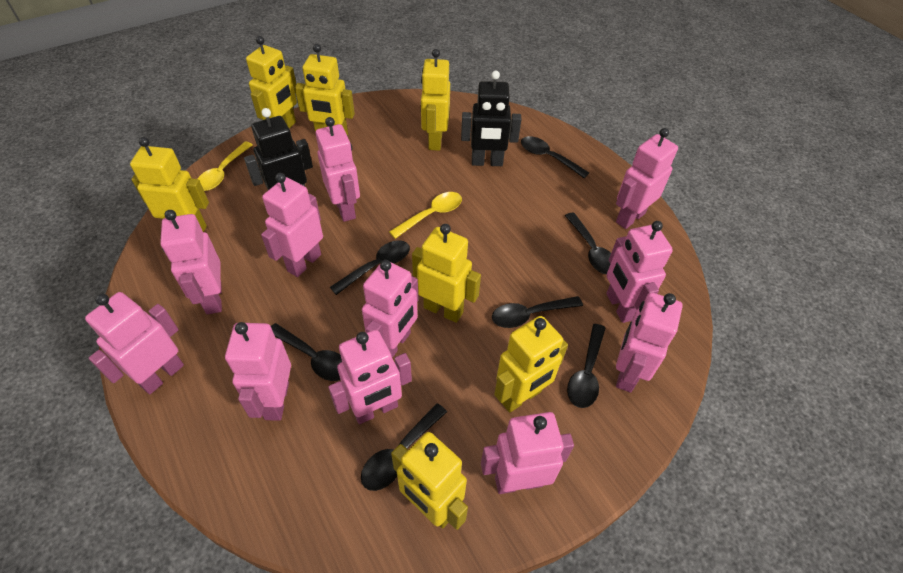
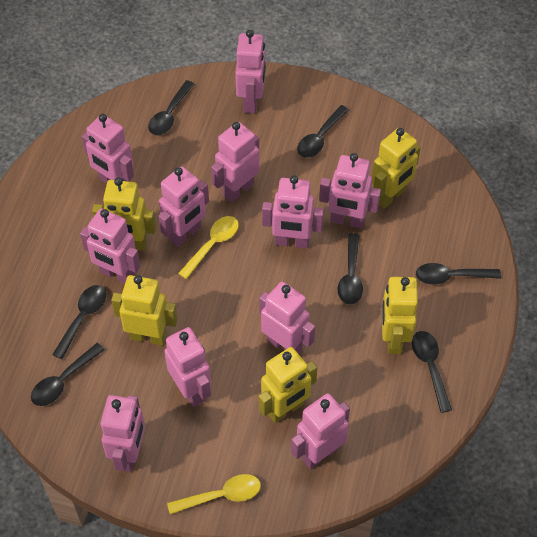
black robot: 2 -> 0
yellow robot: 7 -> 5

